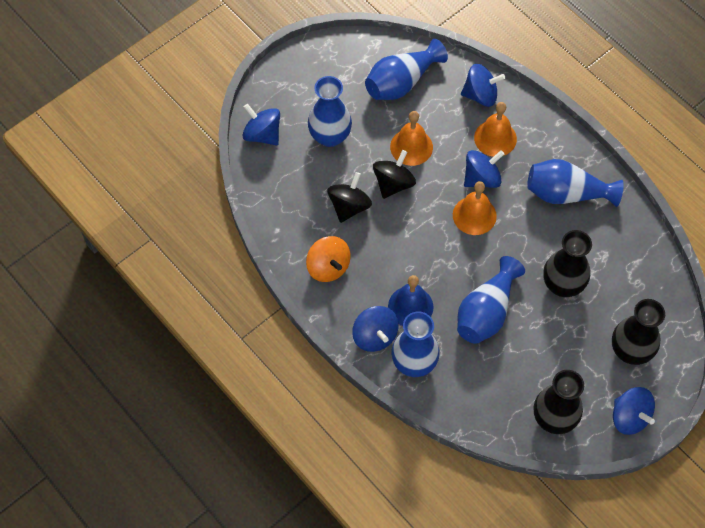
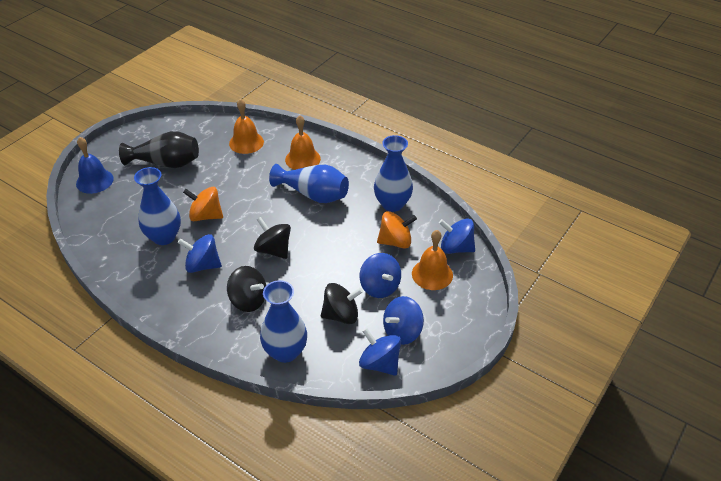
black spinning top: 2 -> 3
black vase: 3 -> 1
blue vase: 5 -> 4
orange spinning top: 1 -> 2

